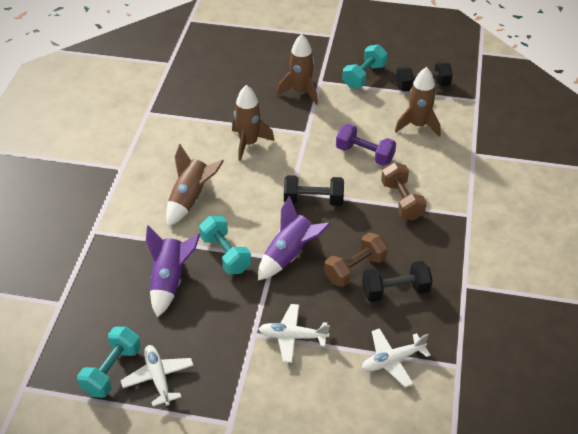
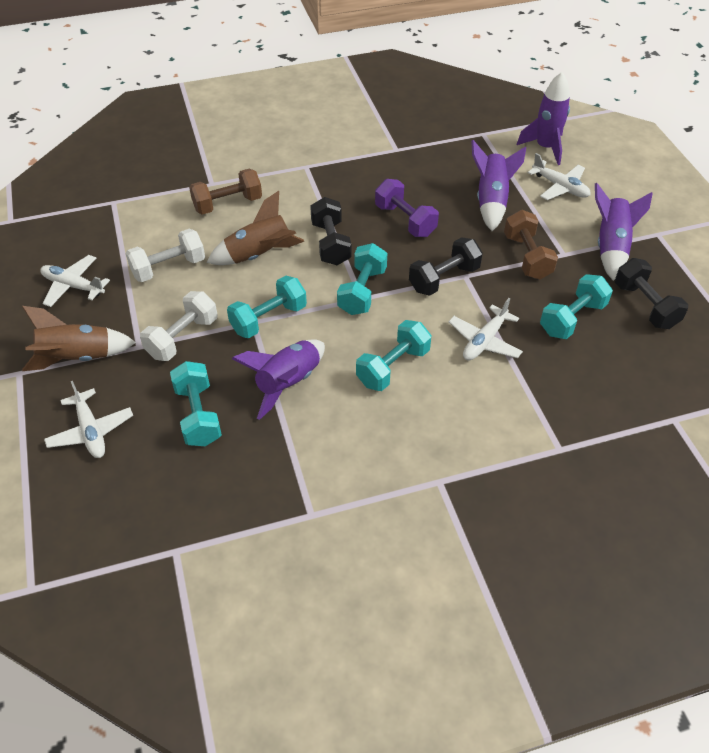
brown rocket: 4 -> 2
purple rocket: 2 -> 4
turquoise dumbbell: 3 -> 5
white dumbbell: 0 -> 2
white plane: 3 -> 4

